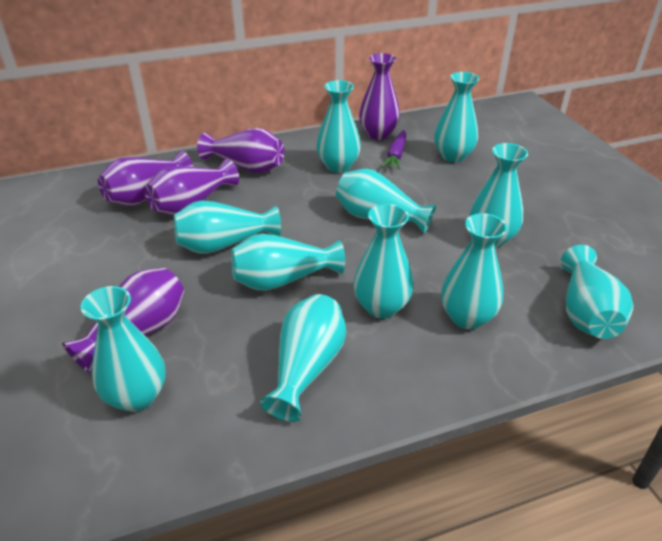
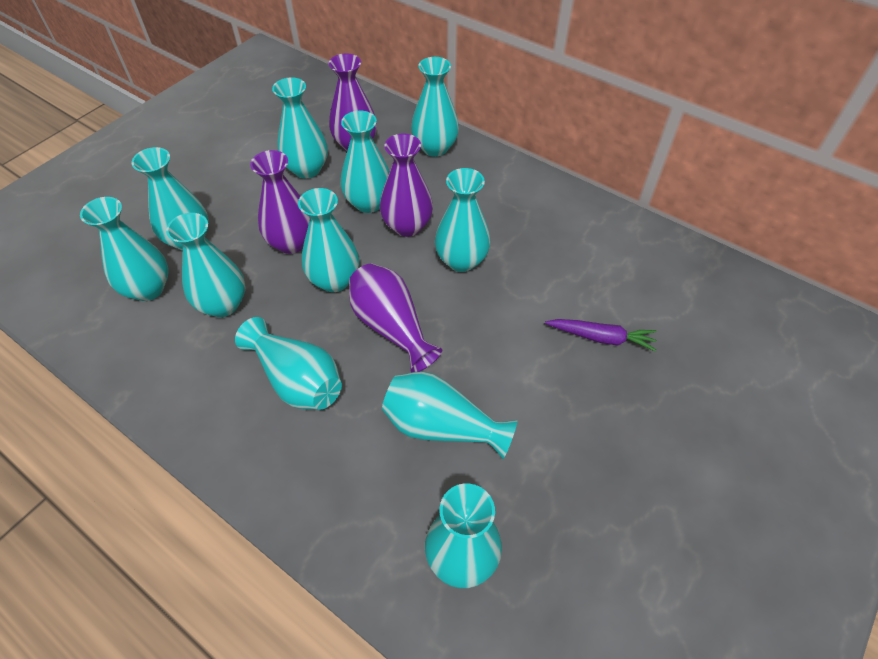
purple vase: 5 -> 4

